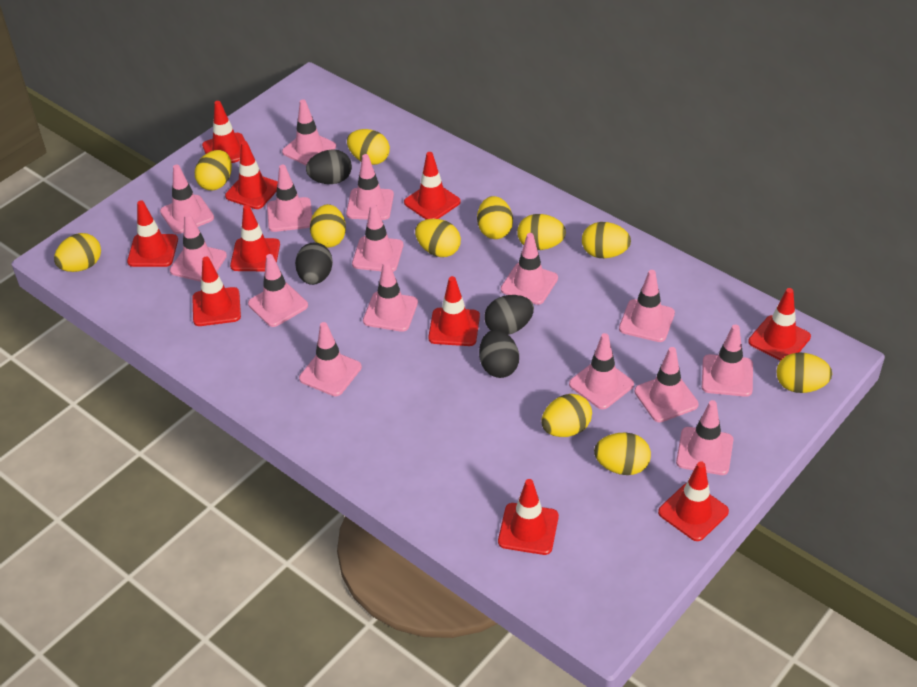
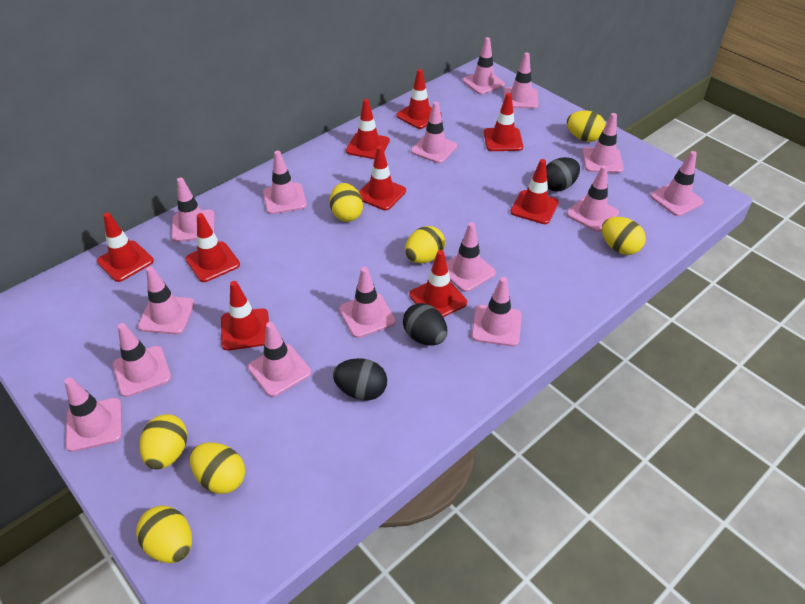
black egg: 4 -> 3
red traffic cone: 10 -> 9
yellow egg: 11 -> 7

